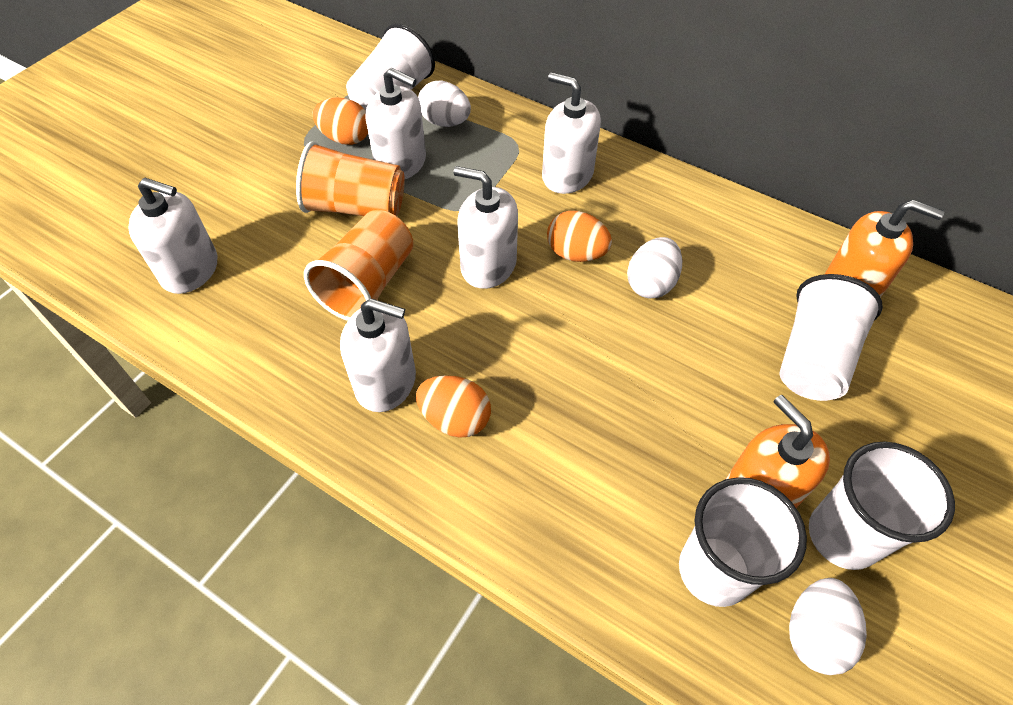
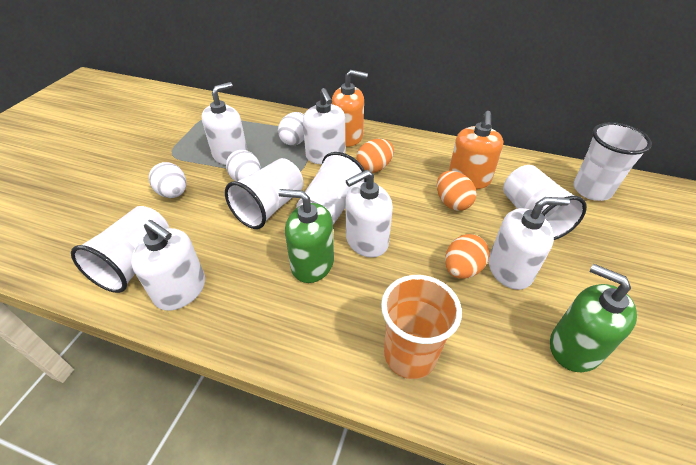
green soap dispenser: 0 -> 2
orange cup: 2 -> 1
white cup: 4 -> 5

